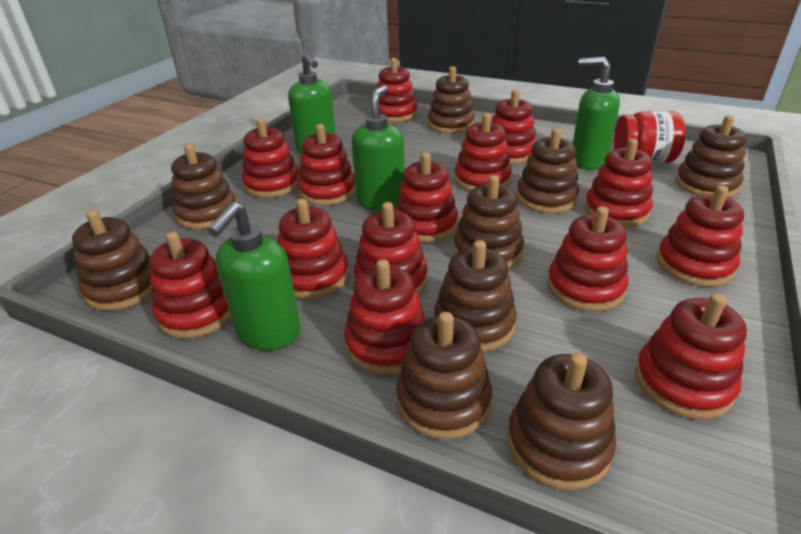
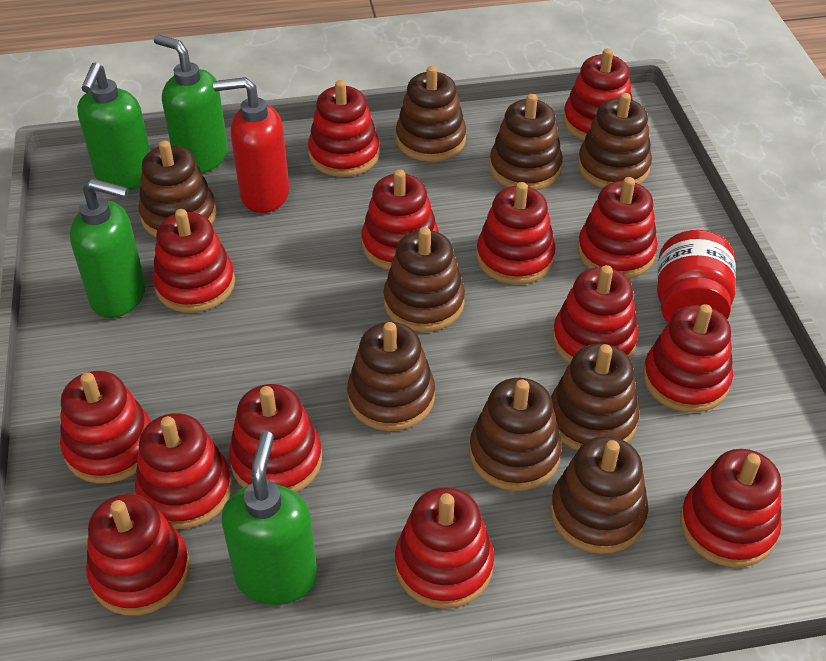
red soap dispenser: 0 -> 1

